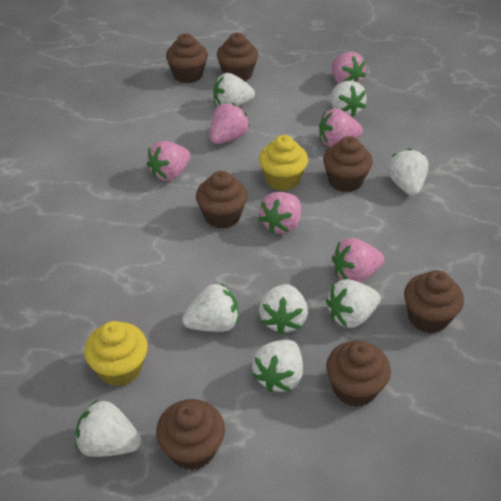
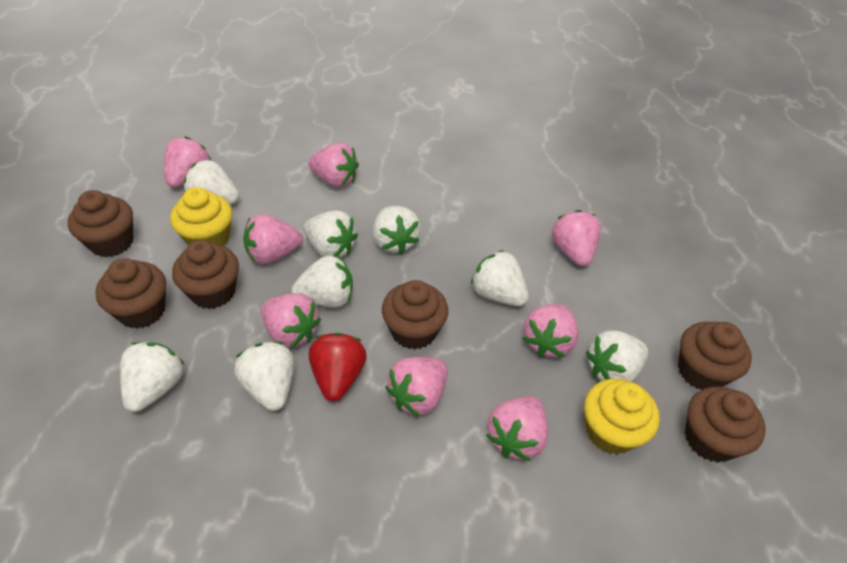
brown cupcake: 7 -> 6
pink strawberry: 6 -> 8
red strawberry: 0 -> 1

